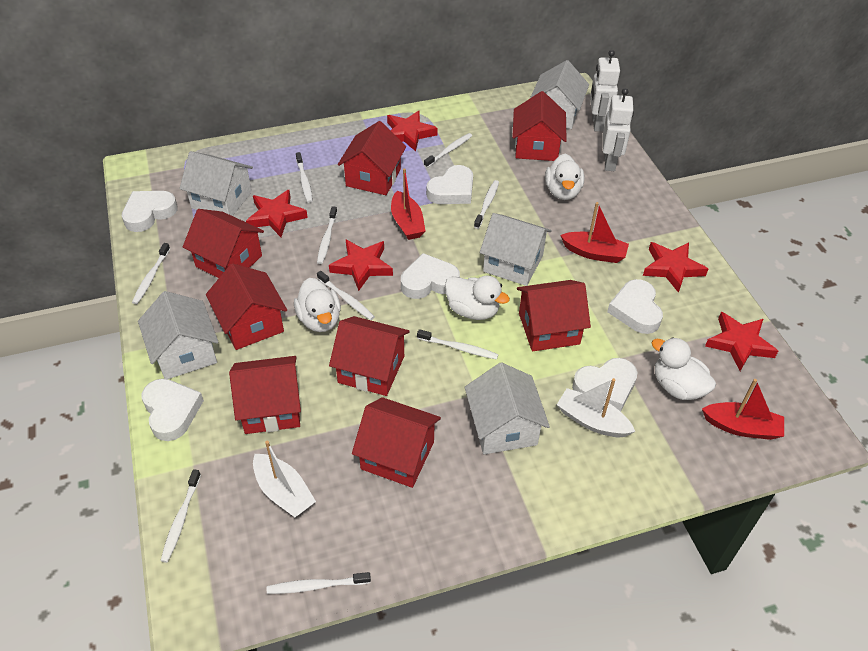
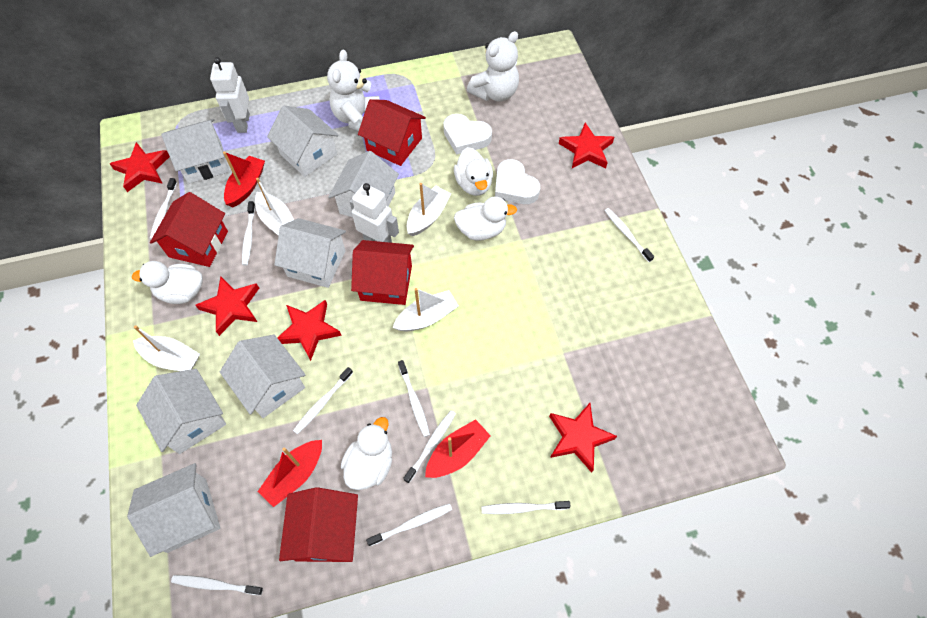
red house: 8 -> 4
white boat: 2 -> 4
white heart: 6 -> 2
white house: 5 -> 7
white teddy bear: 0 -> 2

